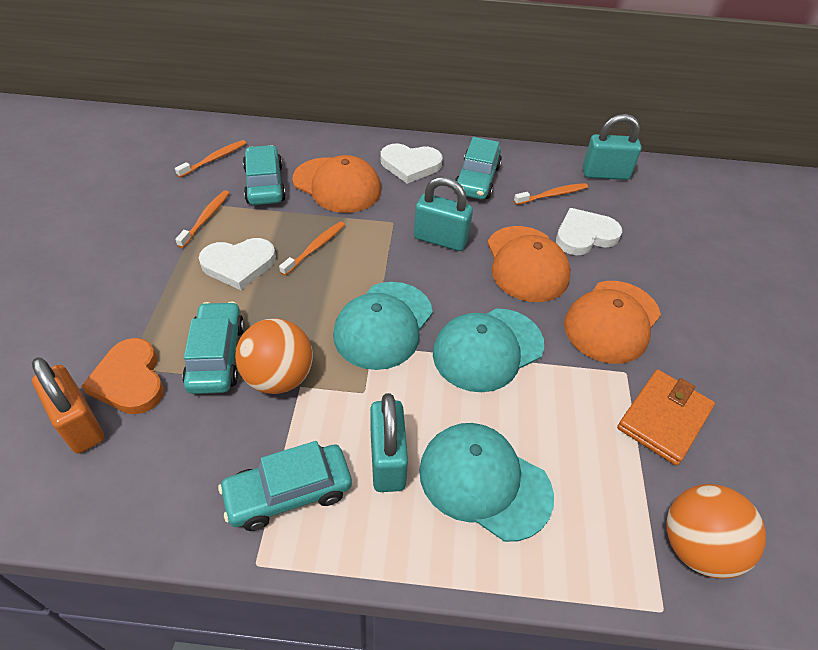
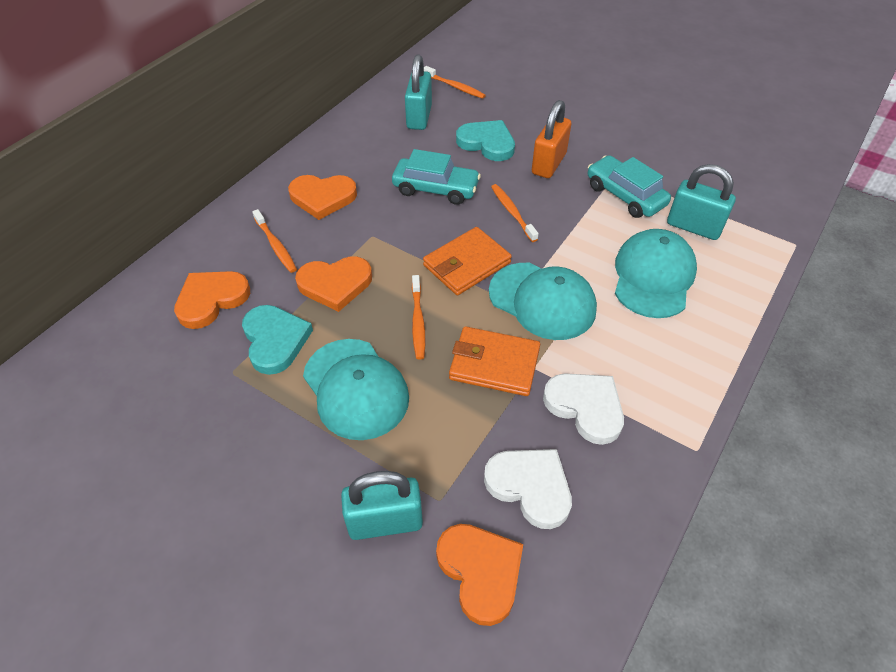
orange ball: 2 -> 0
orange cap: 3 -> 0
orange heart: 1 -> 4
orange wallet: 1 -> 2
turquoise car: 4 -> 2
turquoise heart: 0 -> 2
white heart: 3 -> 2

